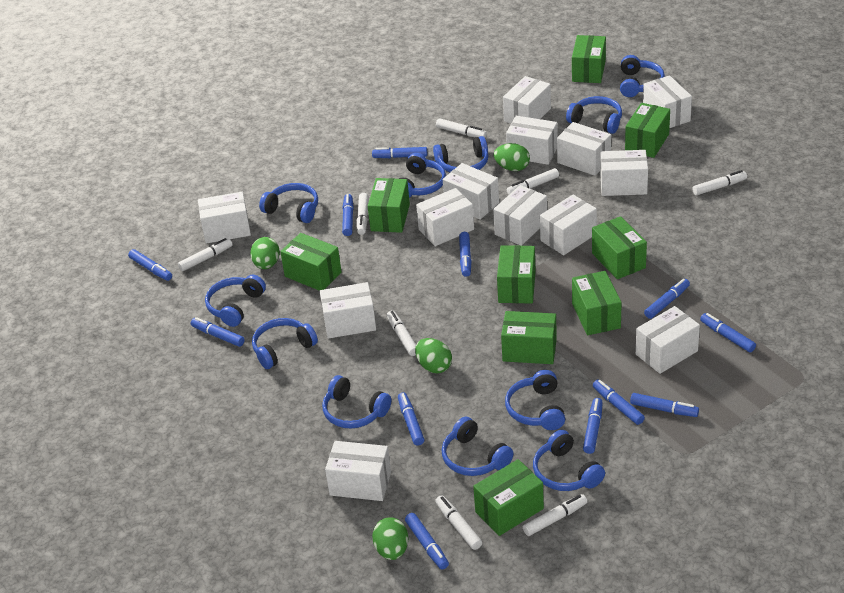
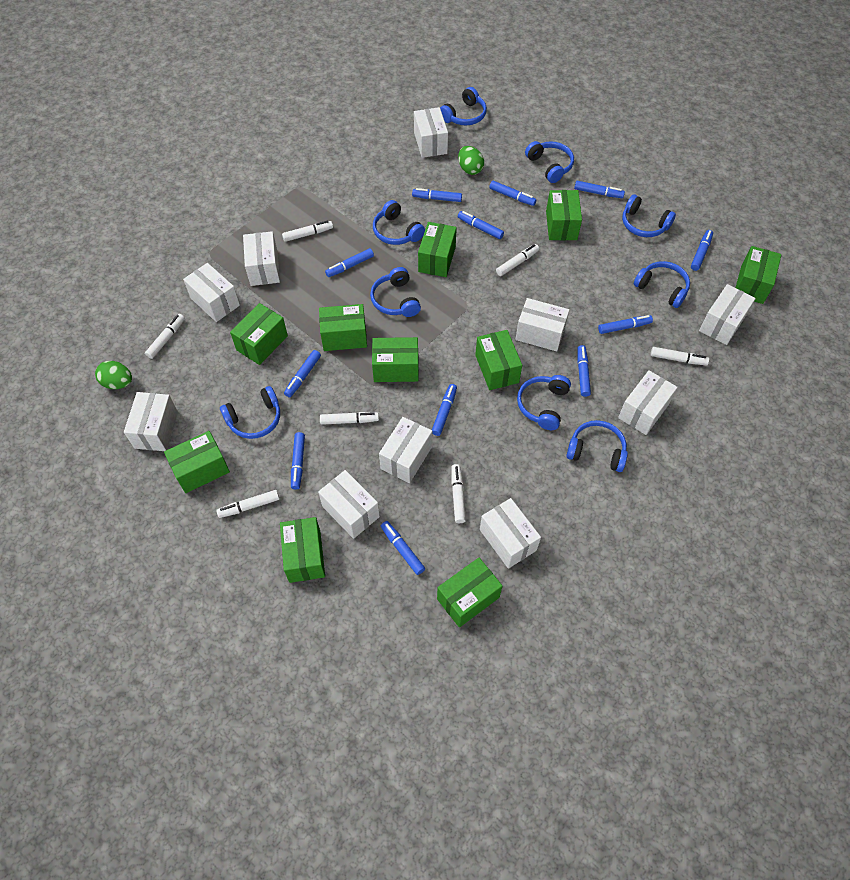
blue headphones: 11 -> 9
green box: 9 -> 10
green egg: 4 -> 2
white box: 13 -> 10
white marker: 8 -> 7

